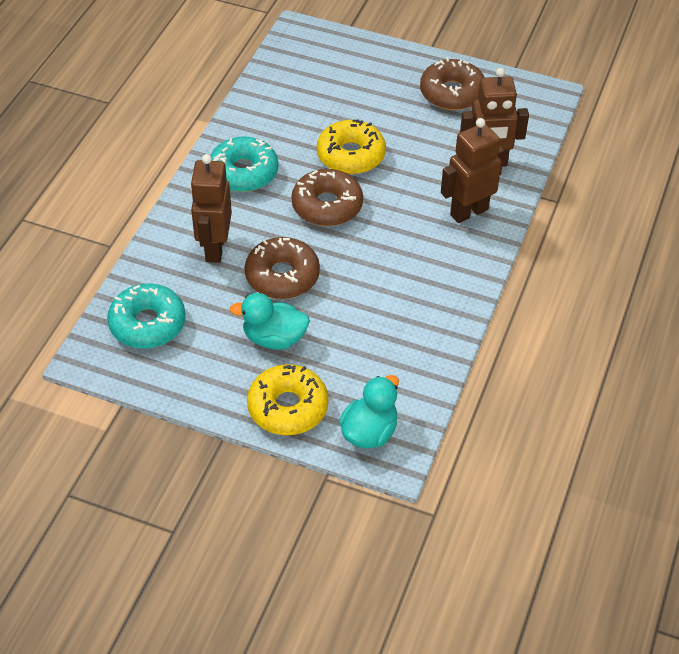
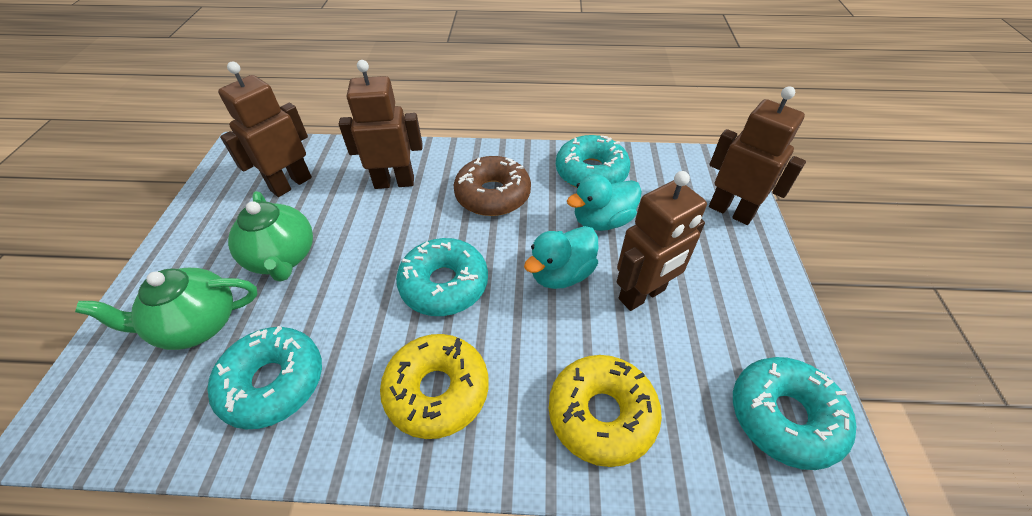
brown donut: 3 -> 1
brown robot: 3 -> 4
green teapot: 0 -> 2
turquoise donut: 2 -> 4

